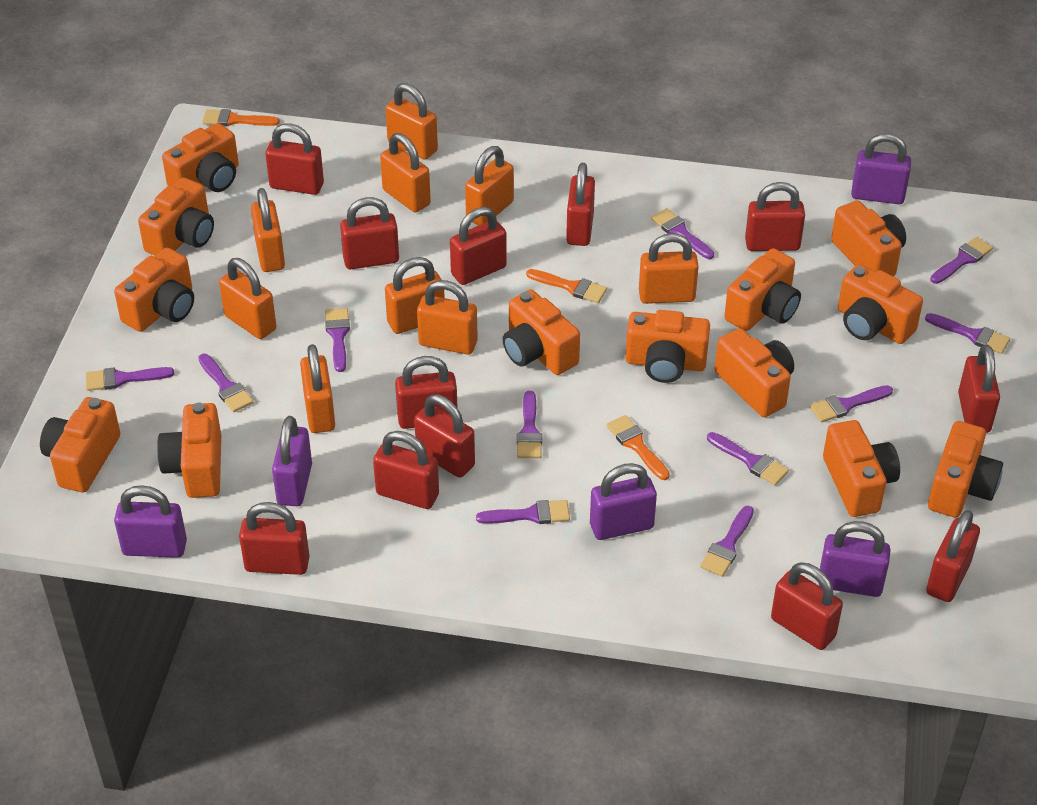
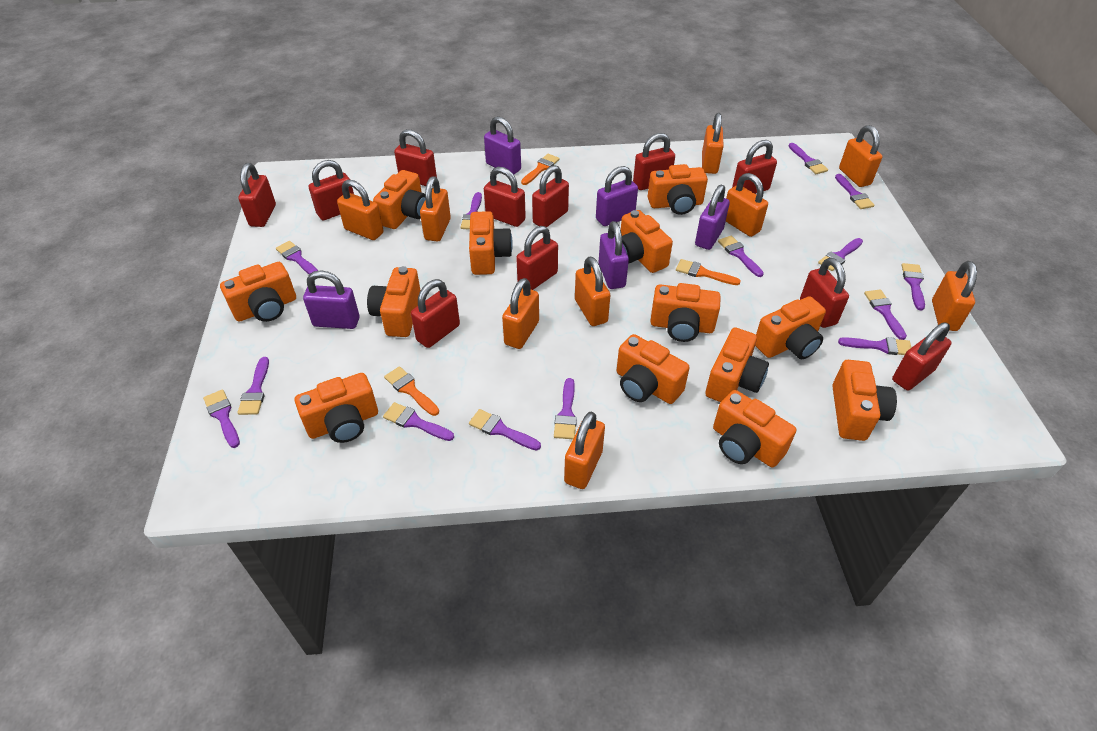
purple brush: 11 -> 14
red padlock: 12 -> 11

